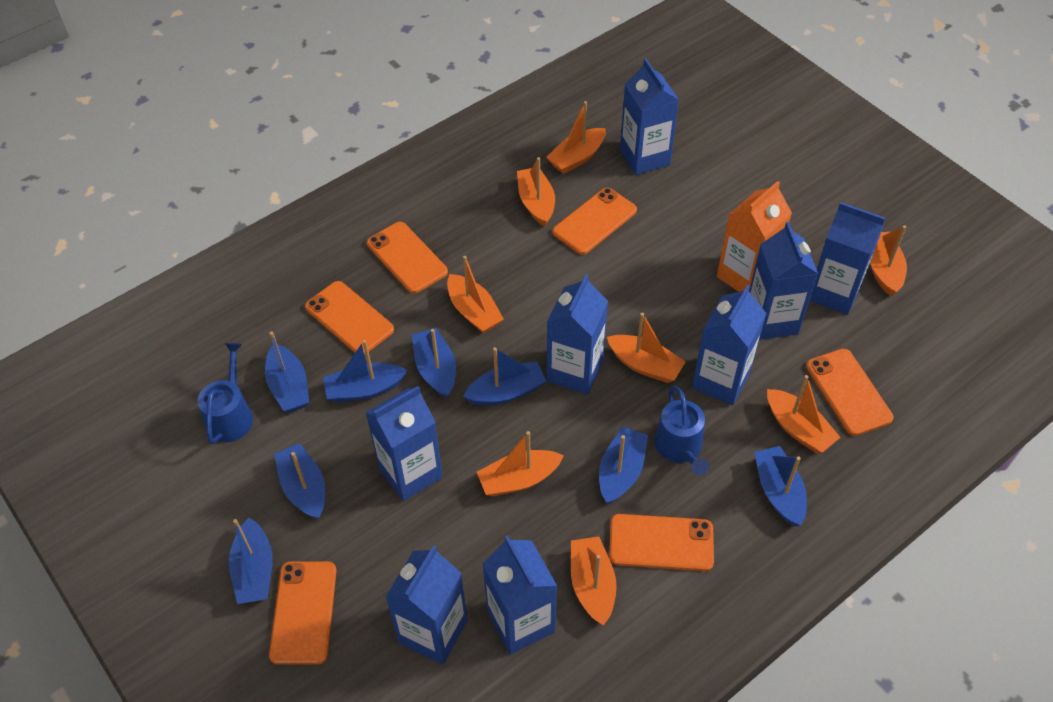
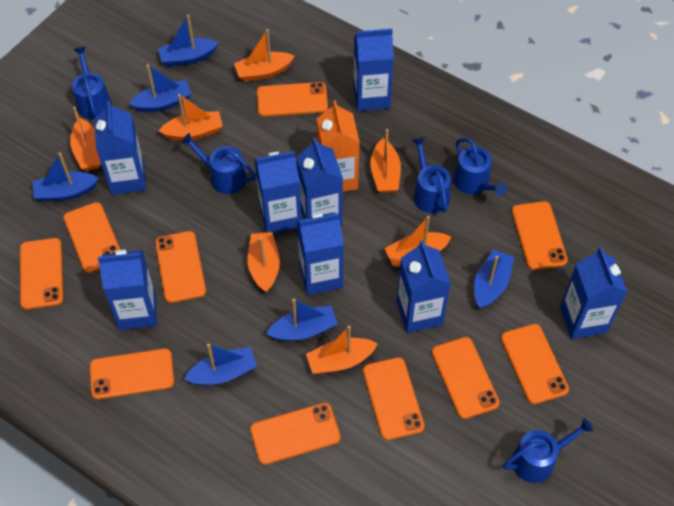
blue boat: 8 -> 6
blue watering can: 2 -> 5
orange boat: 8 -> 7
orange phone: 6 -> 10

